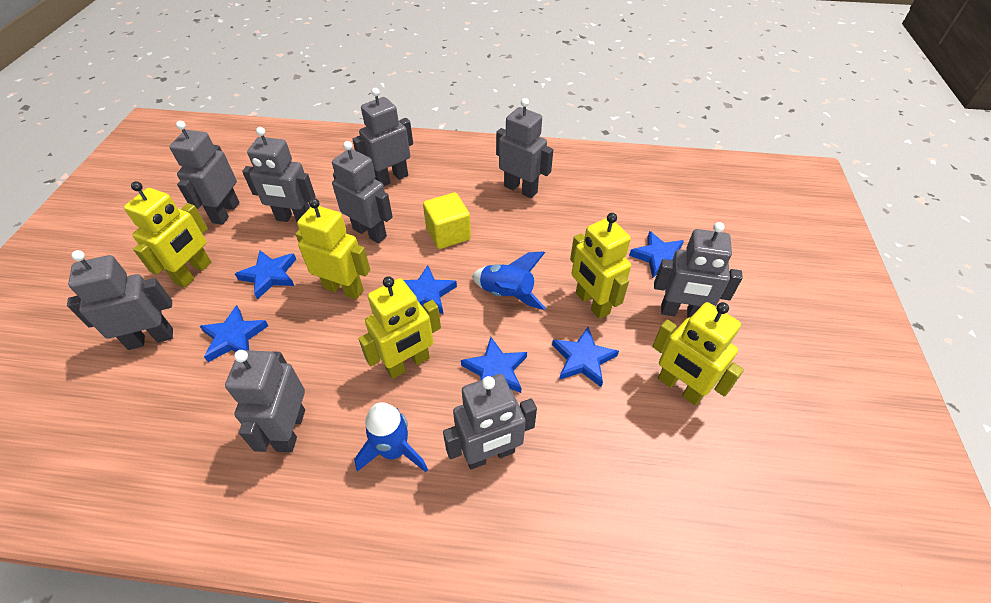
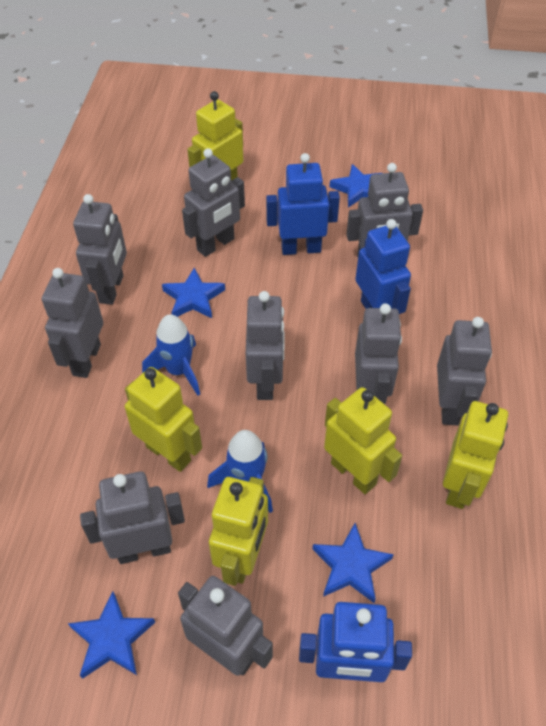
blue robot: 0 -> 3
blue star: 6 -> 4
yellow cube: 1 -> 0

